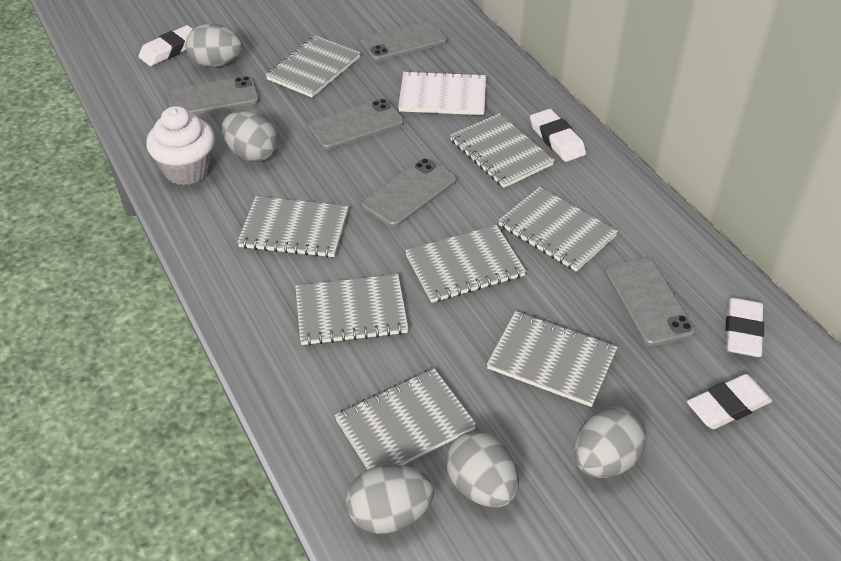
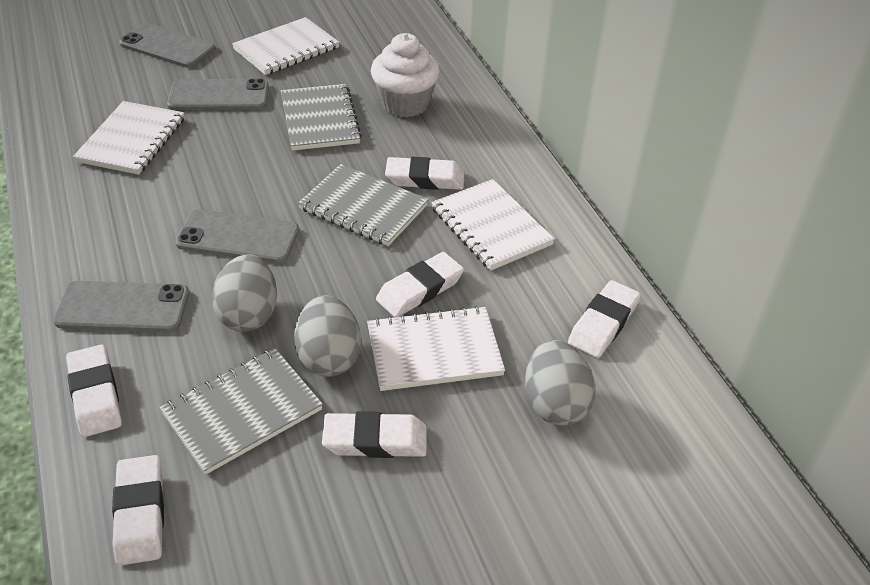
grey egg: 5 -> 3
grey notebook: 8 -> 3
grey phone: 5 -> 4
white eraser: 4 -> 6
white notebook: 1 -> 4

